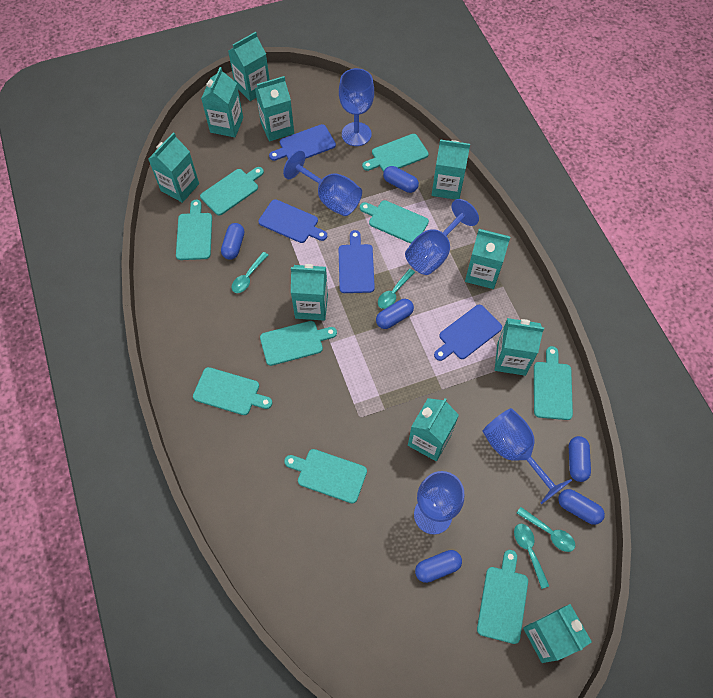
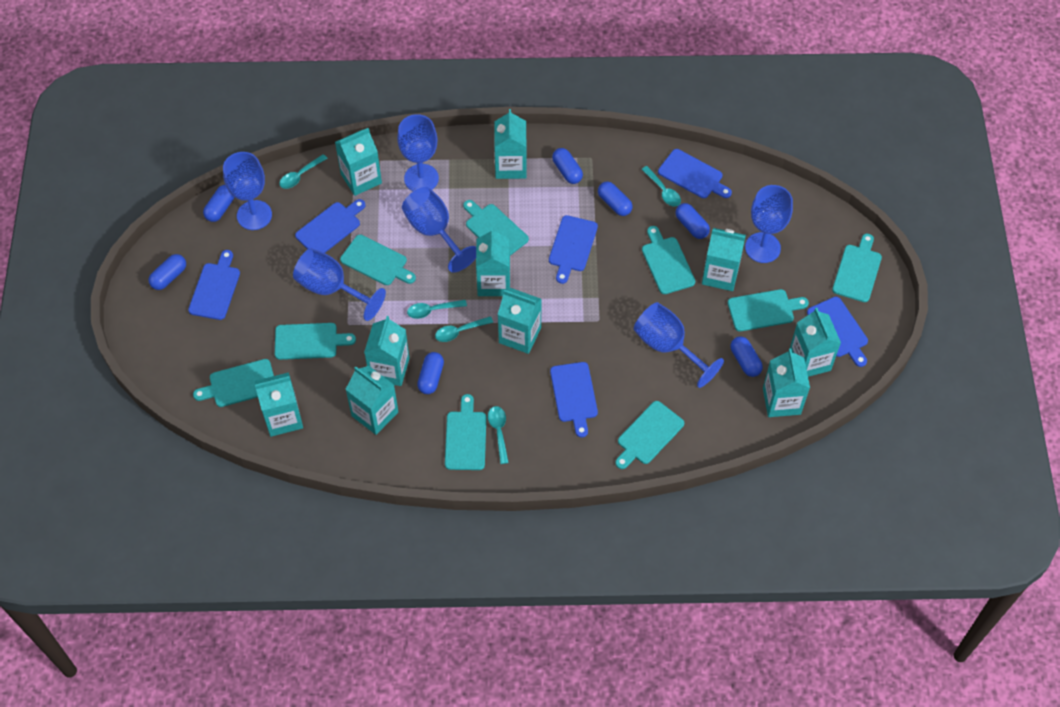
blue capsule: 6 -> 7
blue cutting board: 4 -> 6
blue goblet: 5 -> 6
turquoise spoon: 4 -> 5

